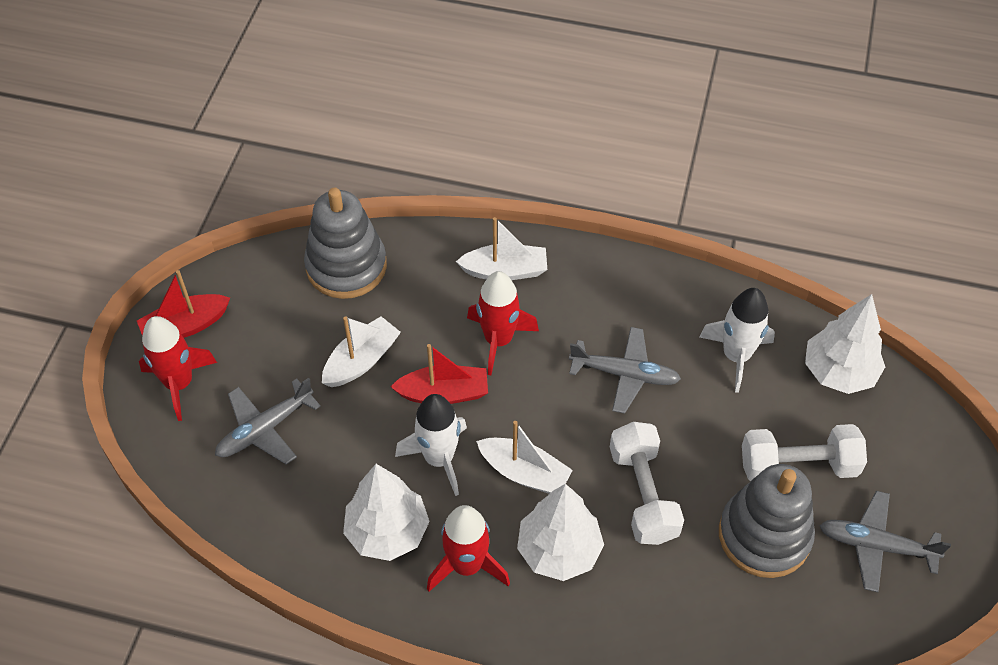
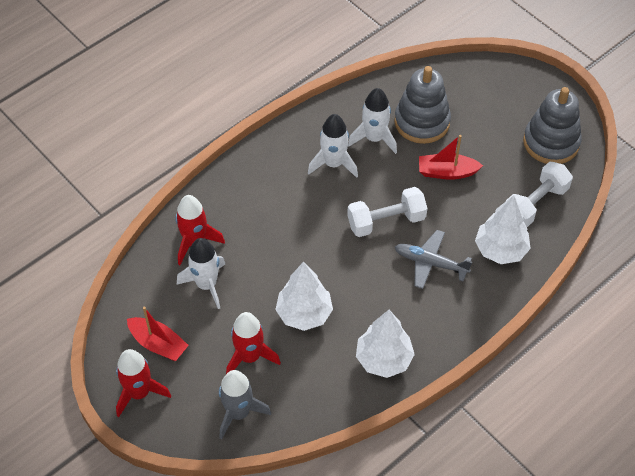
grey plane: 3 -> 1
grey rocket: 0 -> 1
white boat: 3 -> 0
white rocket: 2 -> 3

